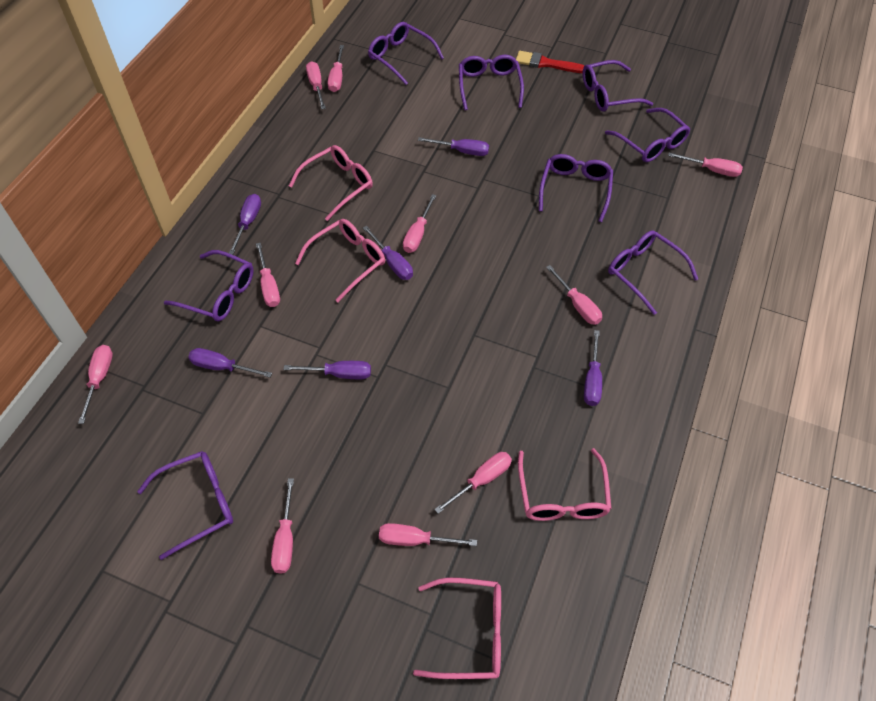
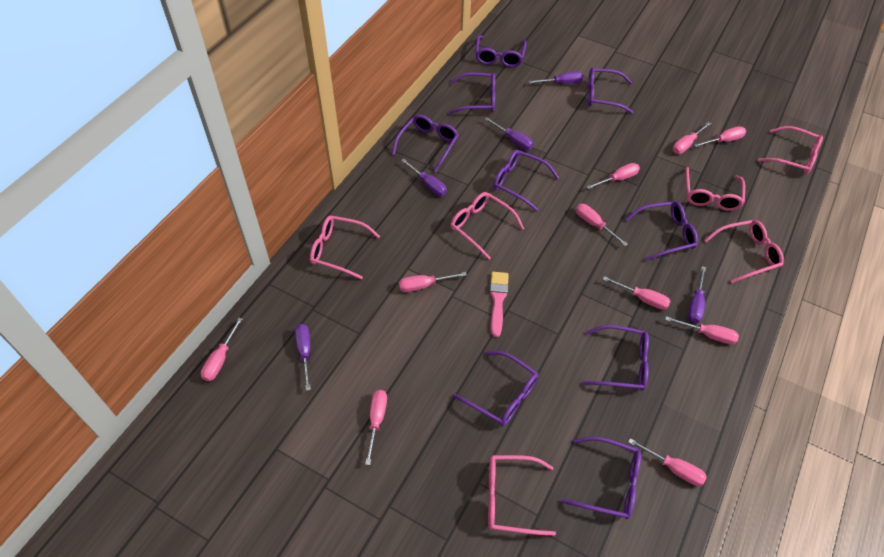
pink brush: 0 -> 1
pink glasses: 4 -> 6
purple glasses: 8 -> 9
purple screwdriver: 6 -> 5
red brush: 1 -> 0

